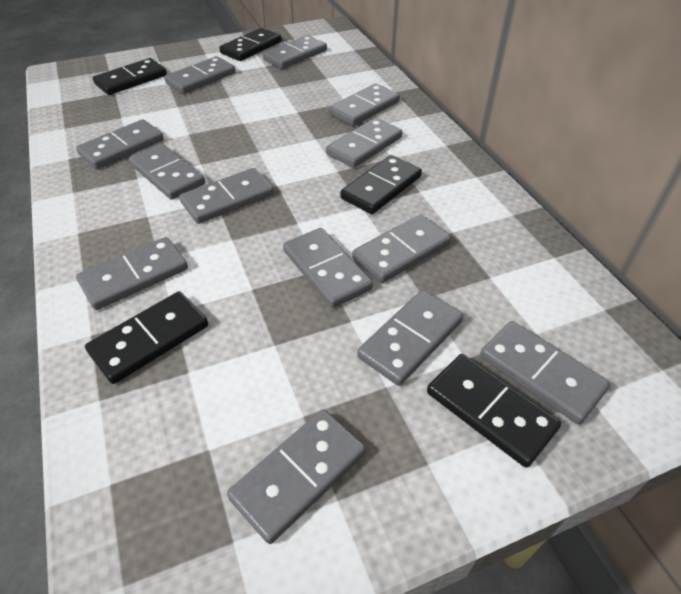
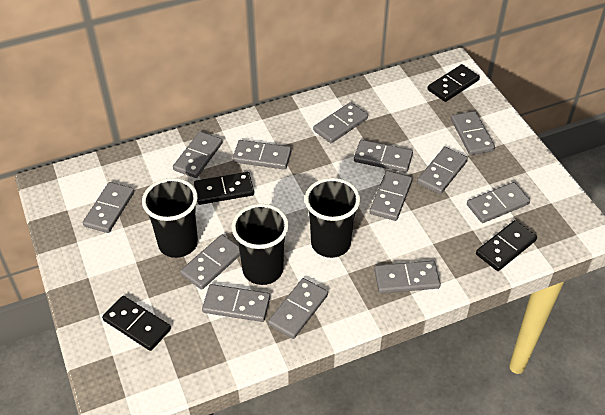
black cup: 0 -> 3
black domino: 5 -> 4

